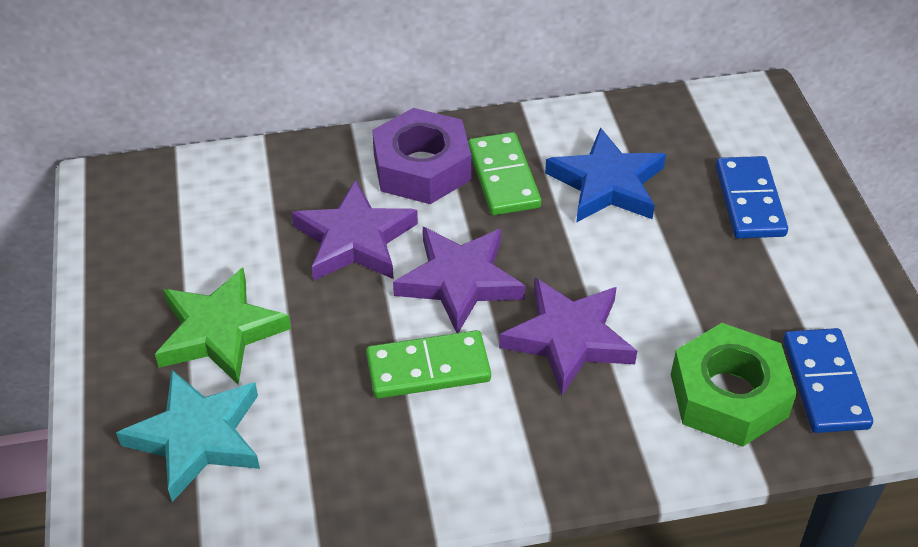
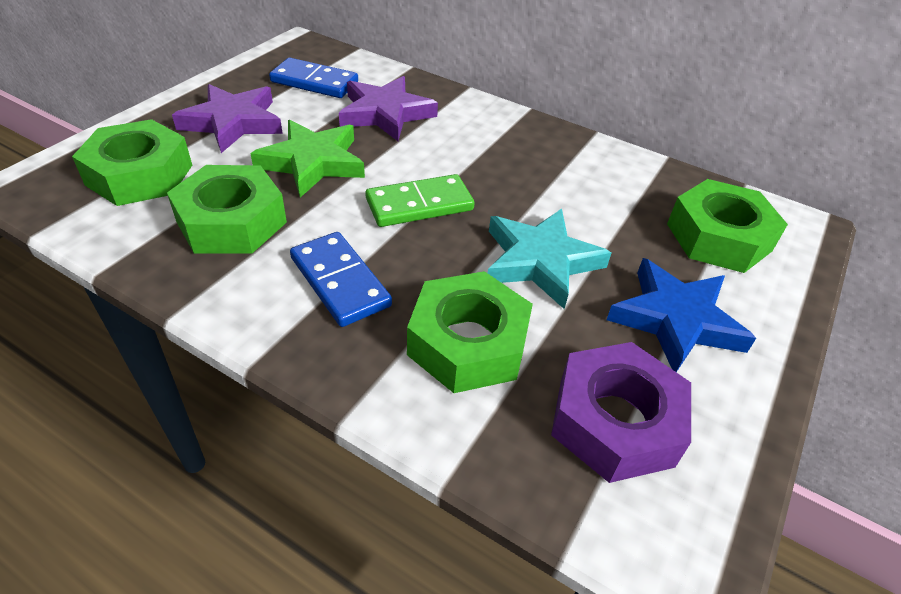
green domino: 2 -> 1
green nut: 1 -> 4
purple star: 3 -> 2

